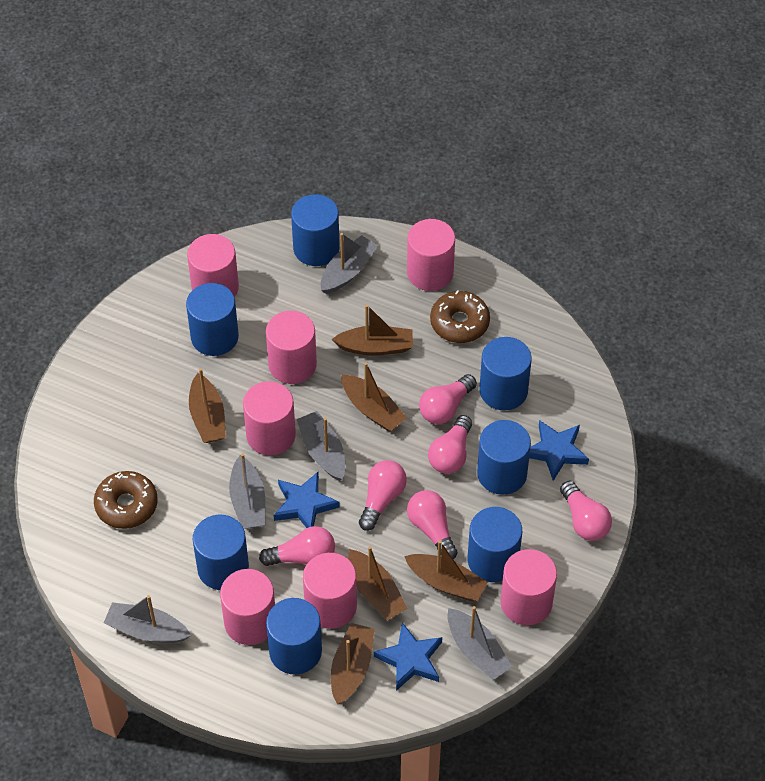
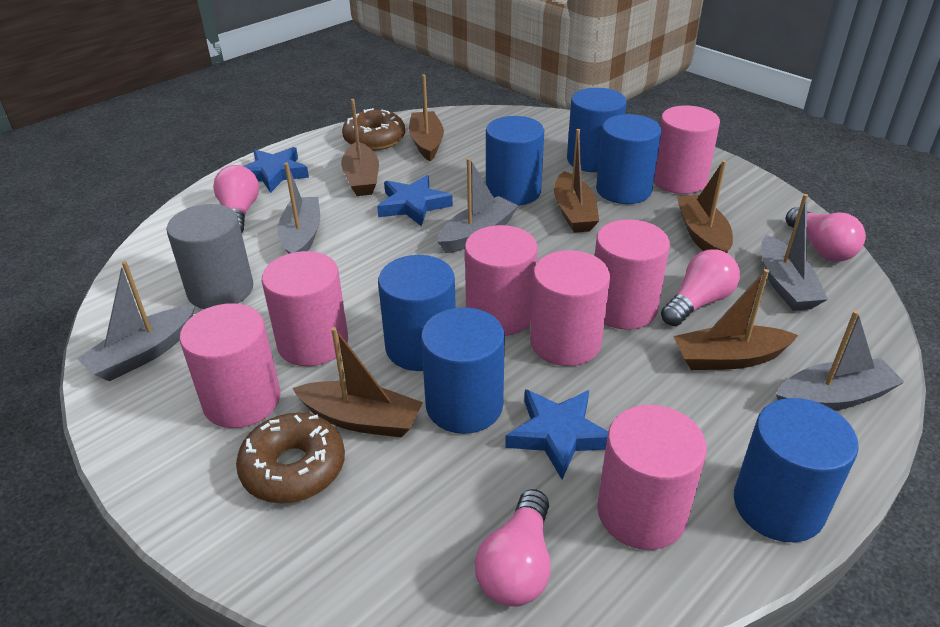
blue cylinder: 7 -> 6
grey cylinder: 0 -> 1
pink light bulb: 6 -> 4

